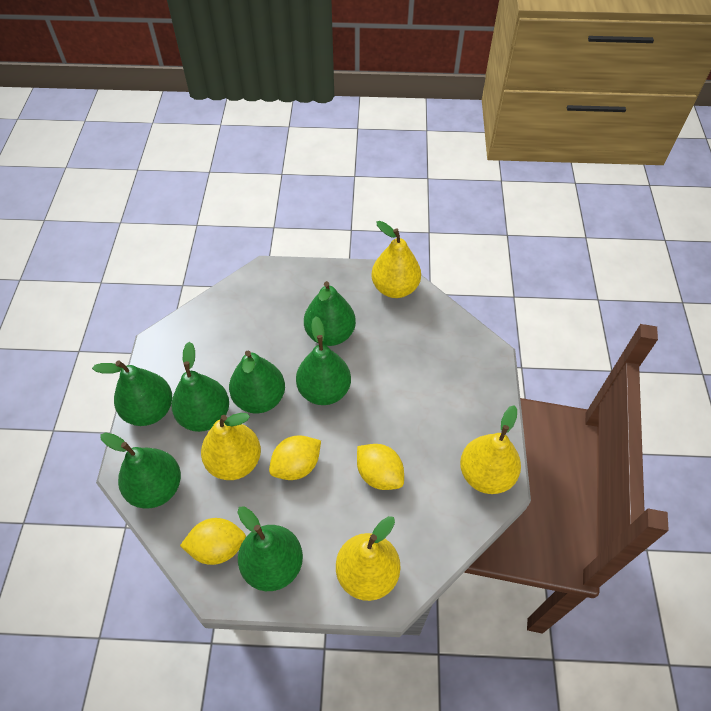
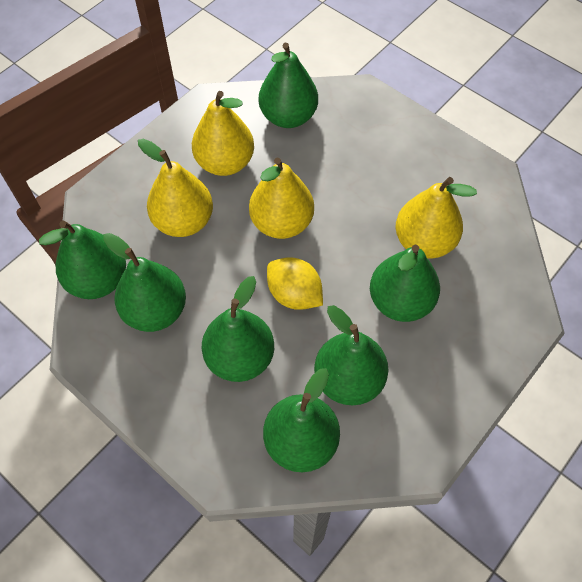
yellow lemon: 3 -> 1

